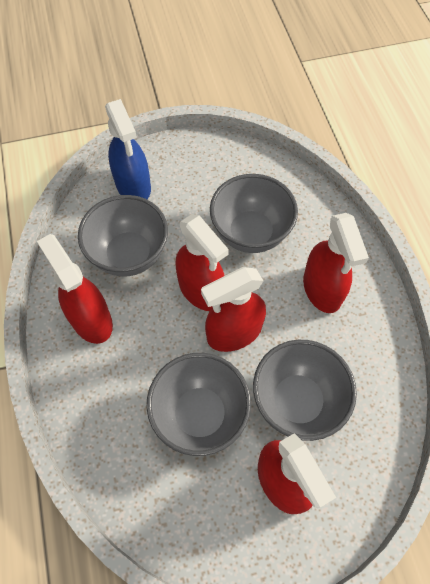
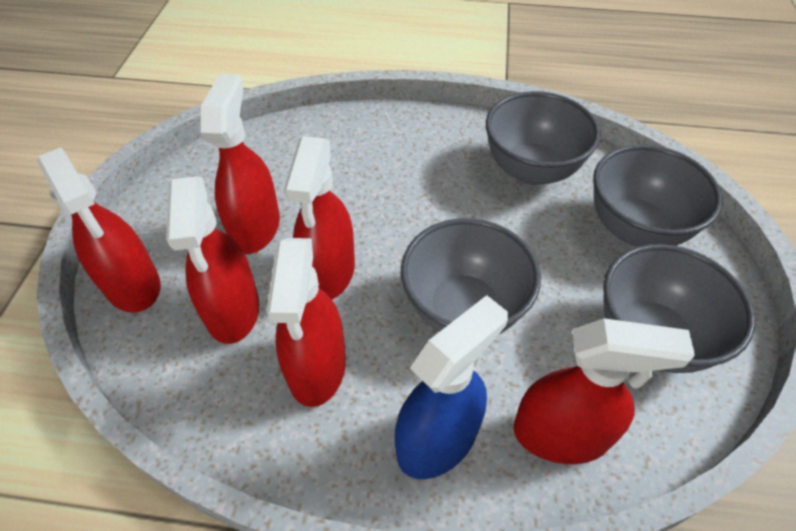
red spray bottle: 5 -> 6

